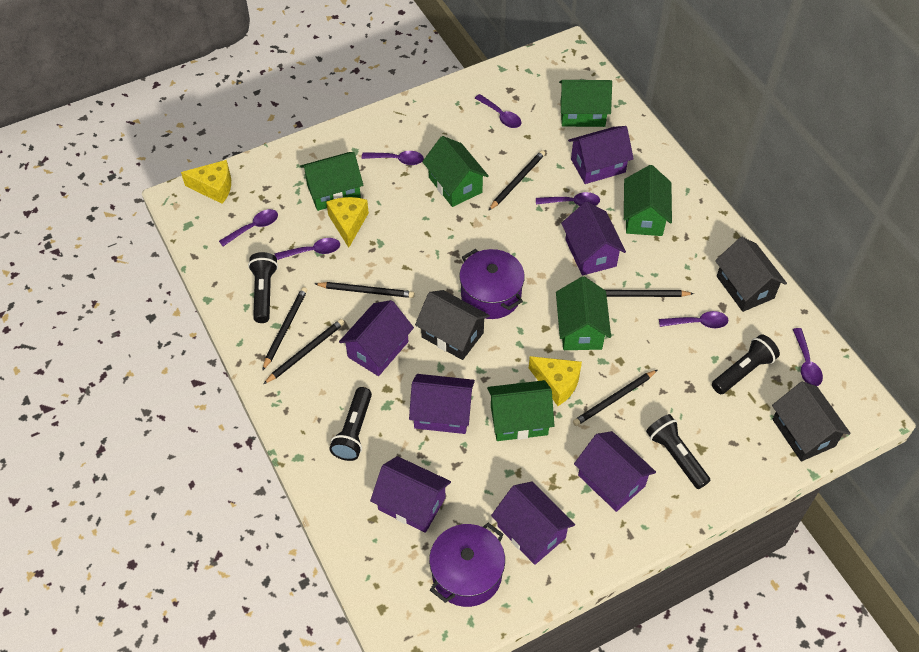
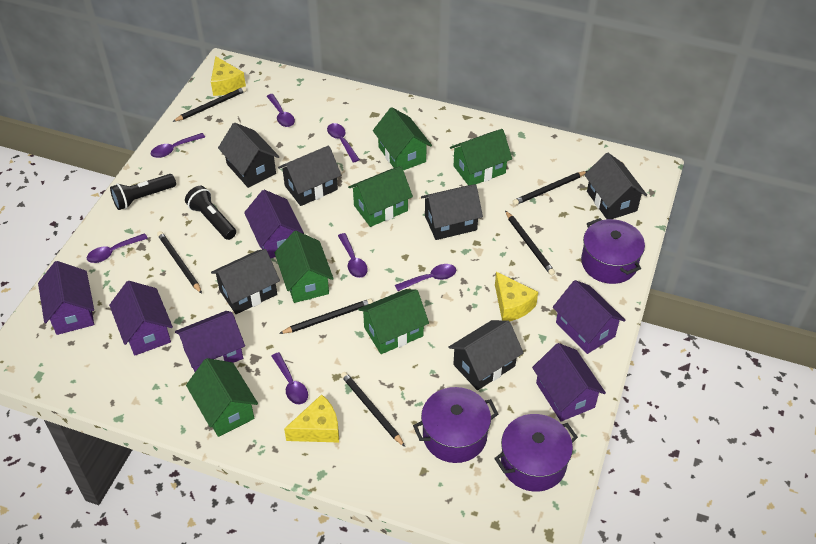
black flashlight: 4 -> 2
black house: 3 -> 6
purple house: 7 -> 6
purple pot: 2 -> 3

